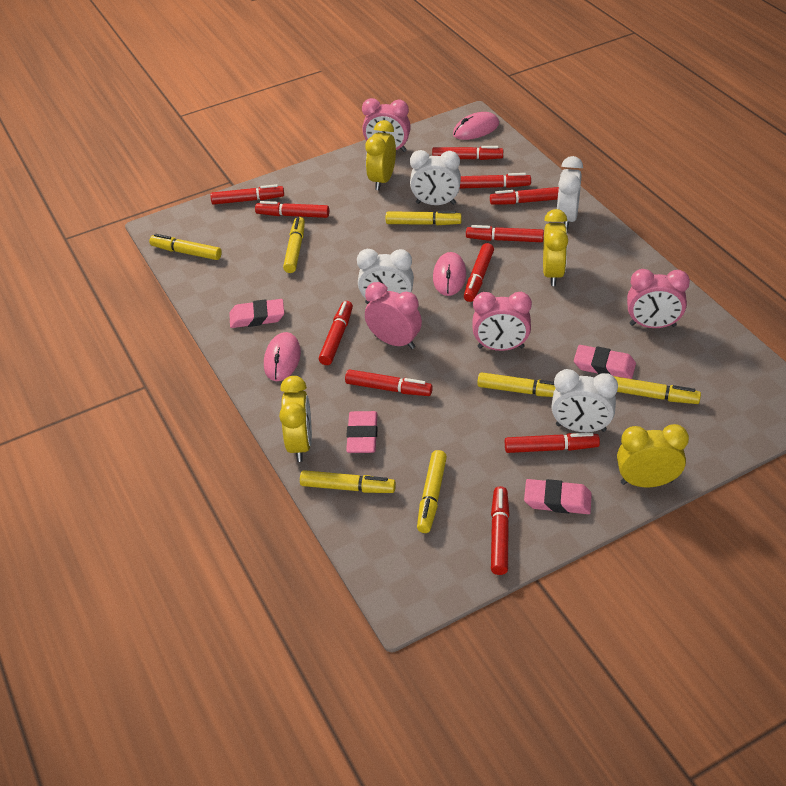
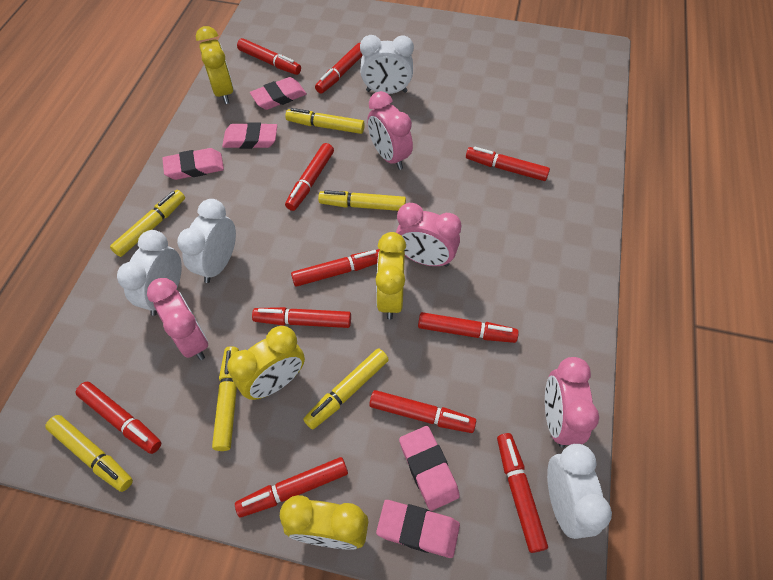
pink eraser: 4 -> 5
pink mouse: 3 -> 0
yellow marker: 7 -> 6

